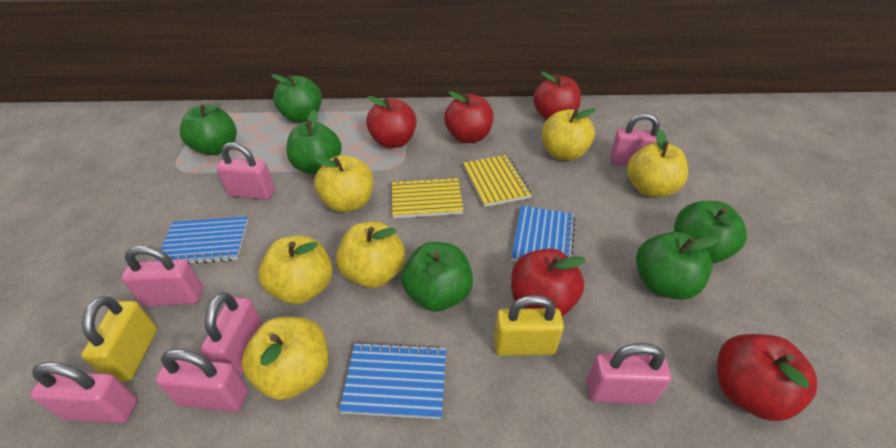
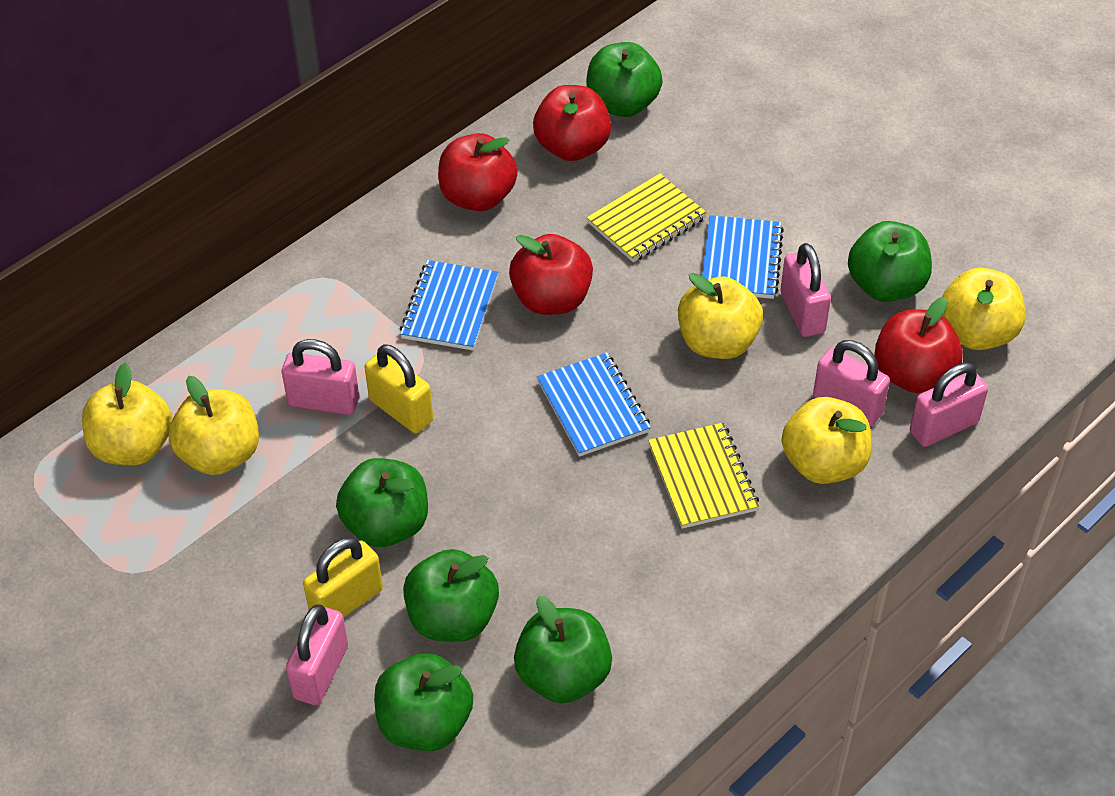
pink padlock: 7 -> 5
red apple: 5 -> 4
yellow apple: 6 -> 5

